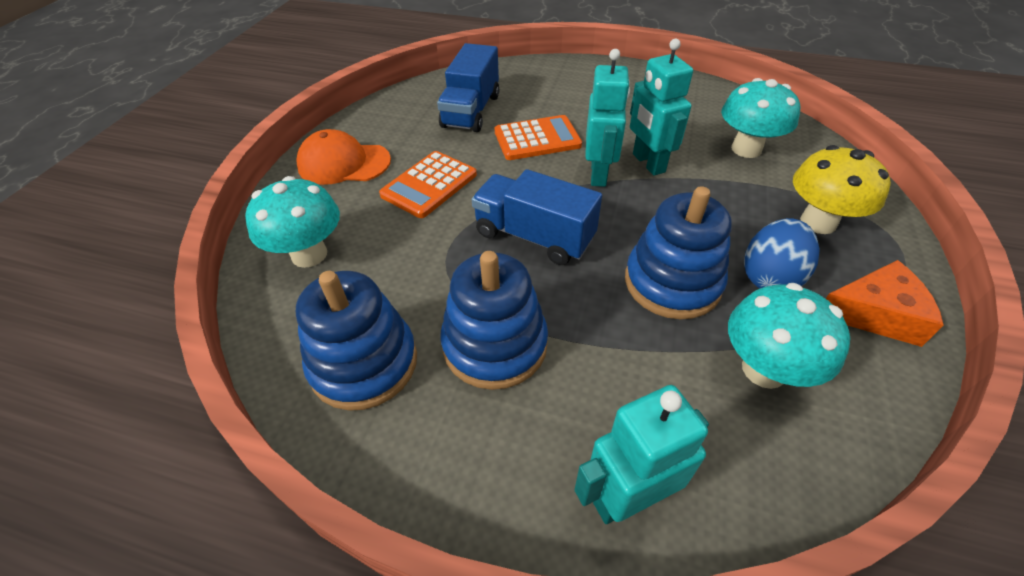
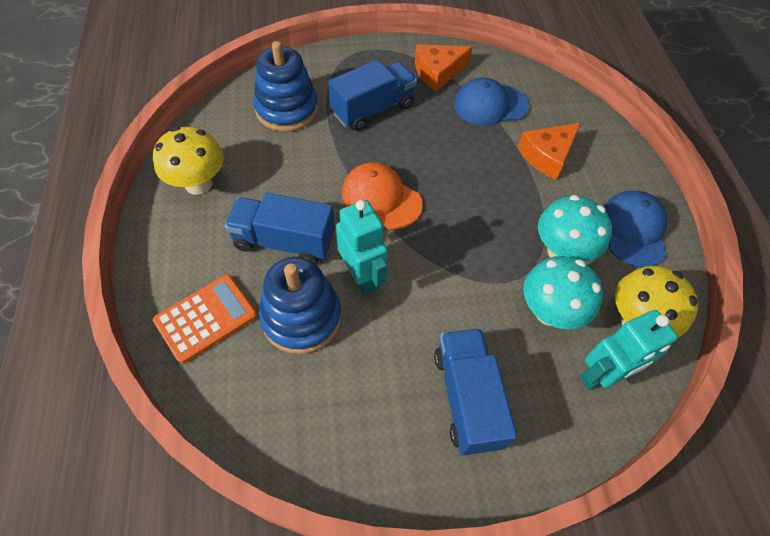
blue cap: 0 -> 2
blue egg: 1 -> 0
blue stacking toy: 3 -> 2
blue truck: 2 -> 3
orange calculator: 2 -> 1
orange cheese: 1 -> 2
turquoise mushroom: 3 -> 2
turquoise robot: 3 -> 2
yellow mushroom: 1 -> 2

